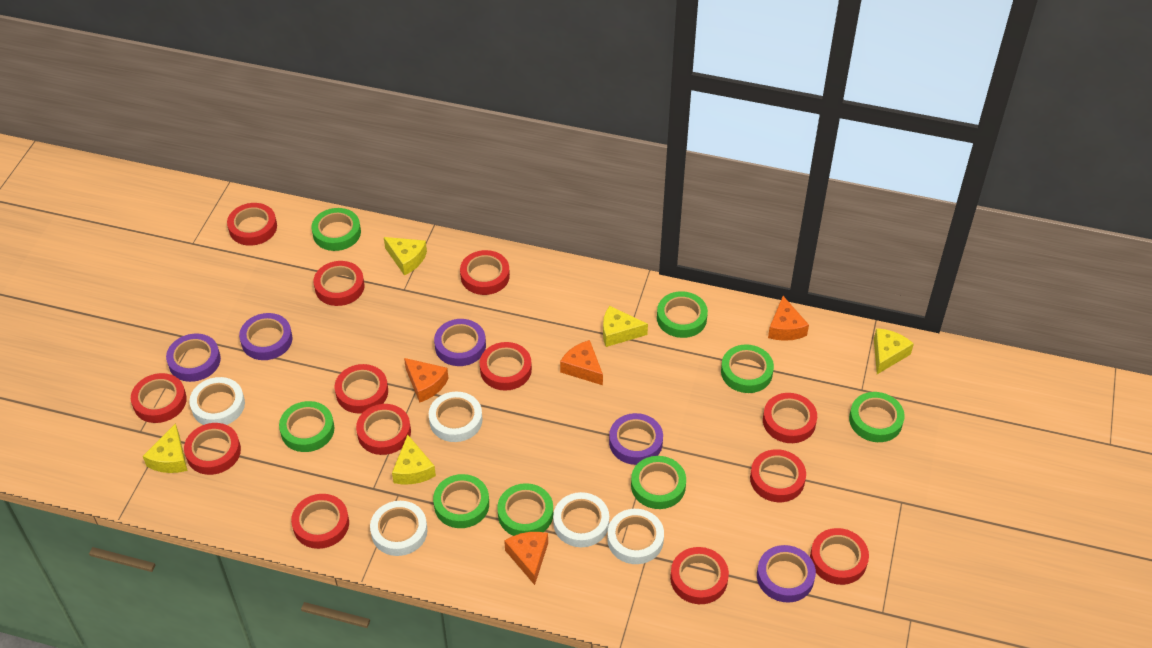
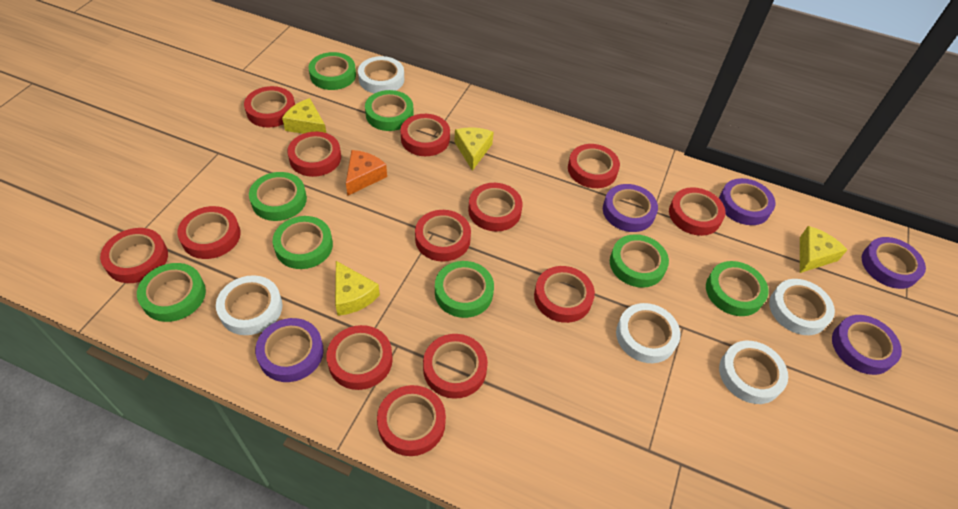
orange cheese: 4 -> 1
yellow cheese: 5 -> 4

